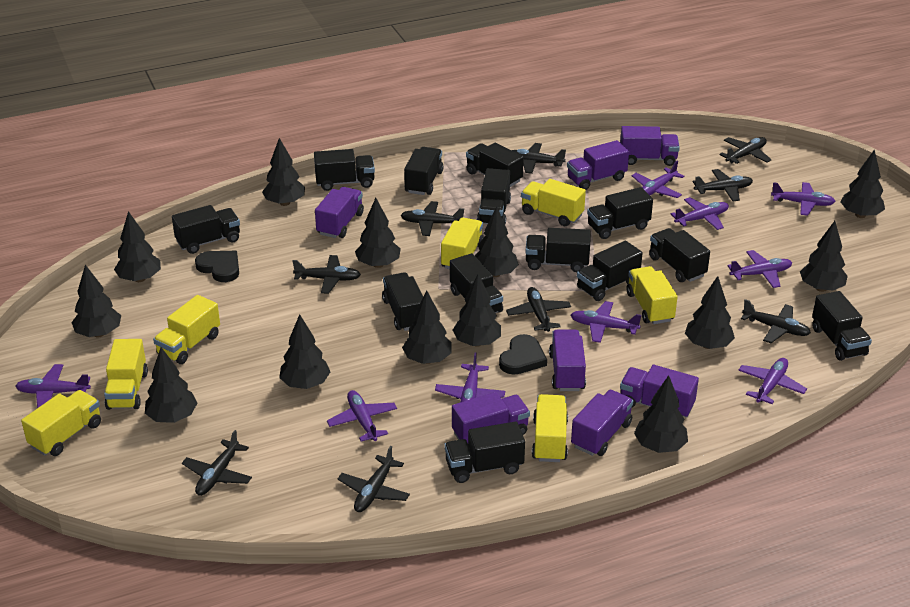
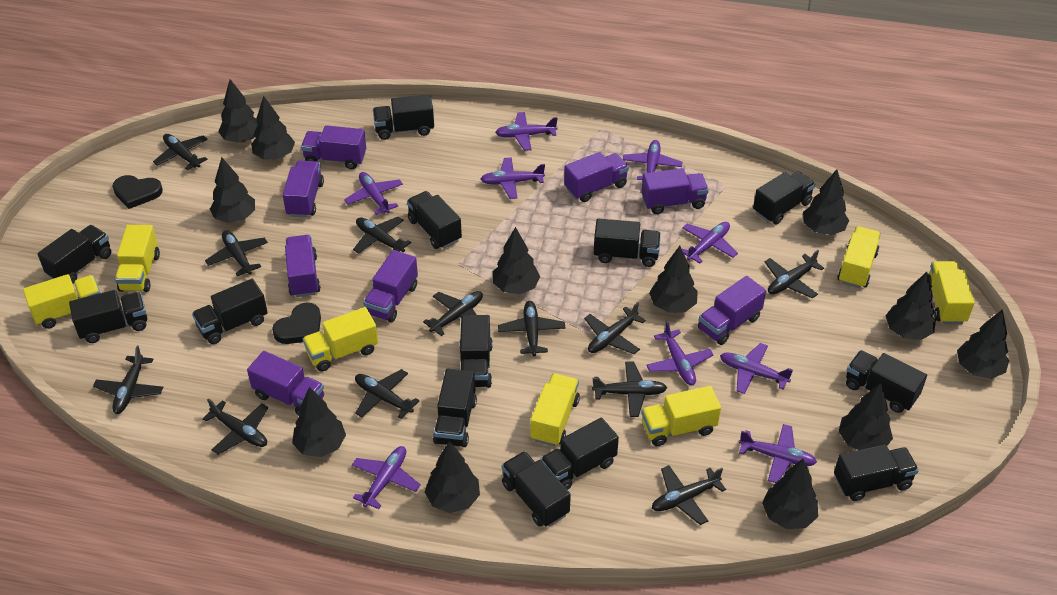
black plane: 9 -> 12
black tree: 13 -> 12
purple truck: 7 -> 8

